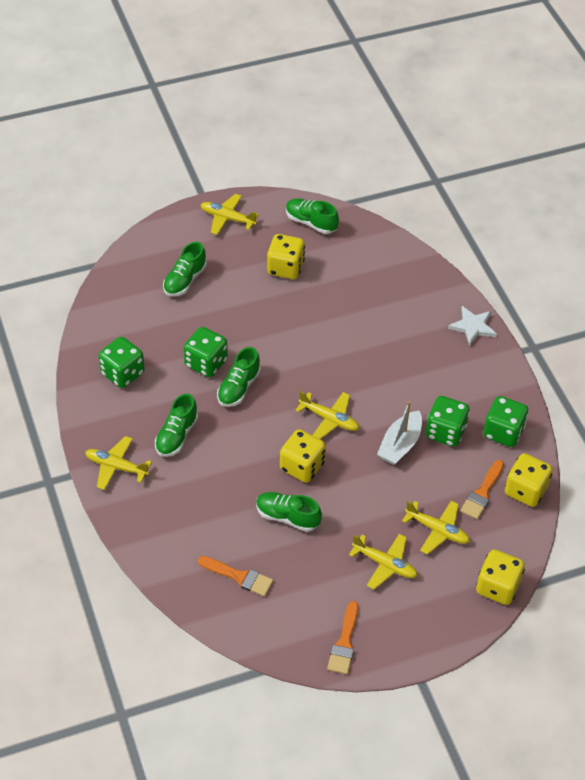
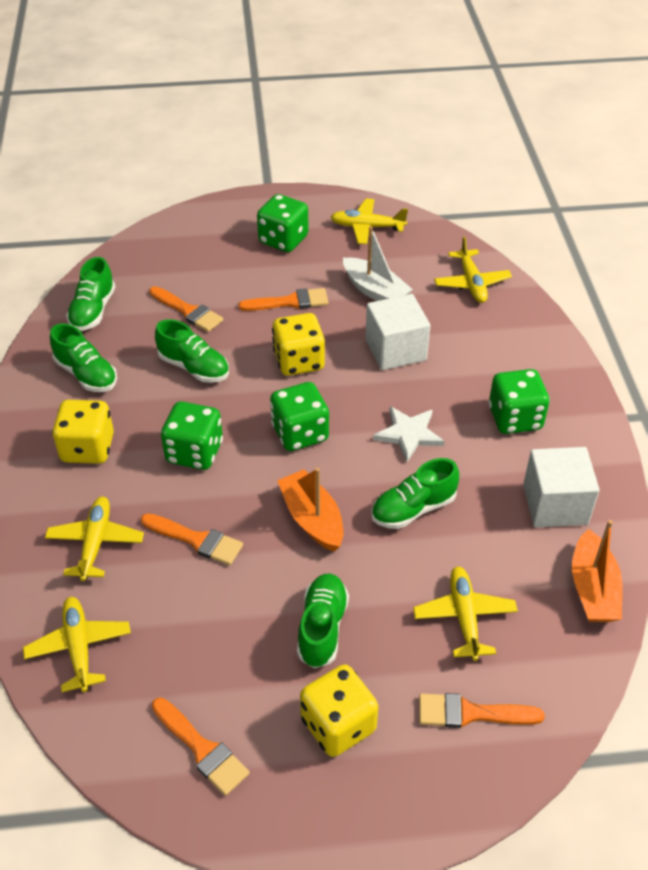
orange boat: 0 -> 2
orange brush: 3 -> 5
white cube: 0 -> 2
yellow dice: 4 -> 3

